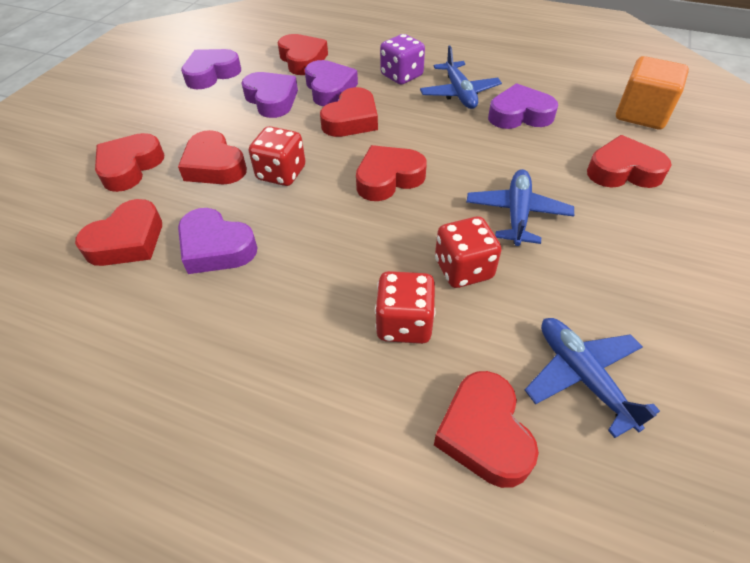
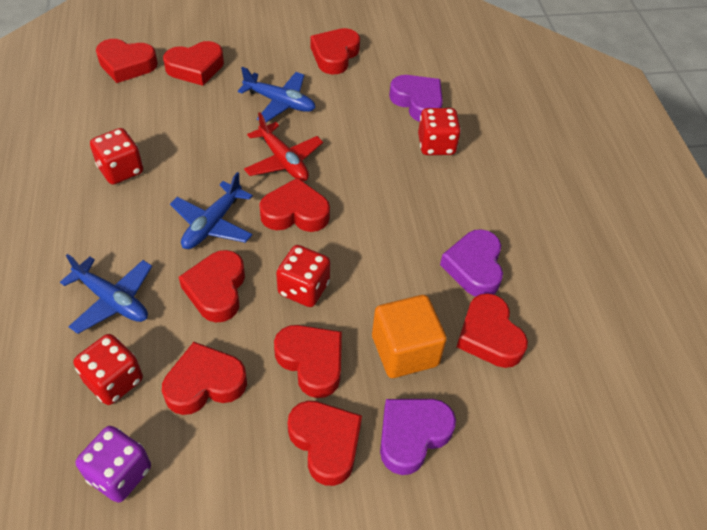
purple heart: 5 -> 3
red dice: 3 -> 4
red heart: 8 -> 9
red plane: 0 -> 1

